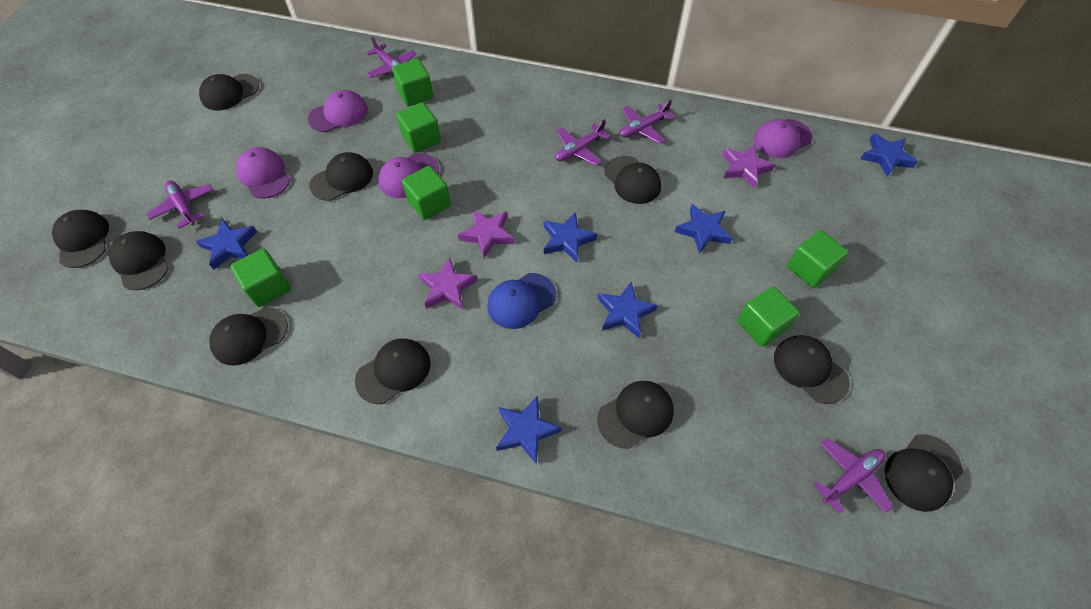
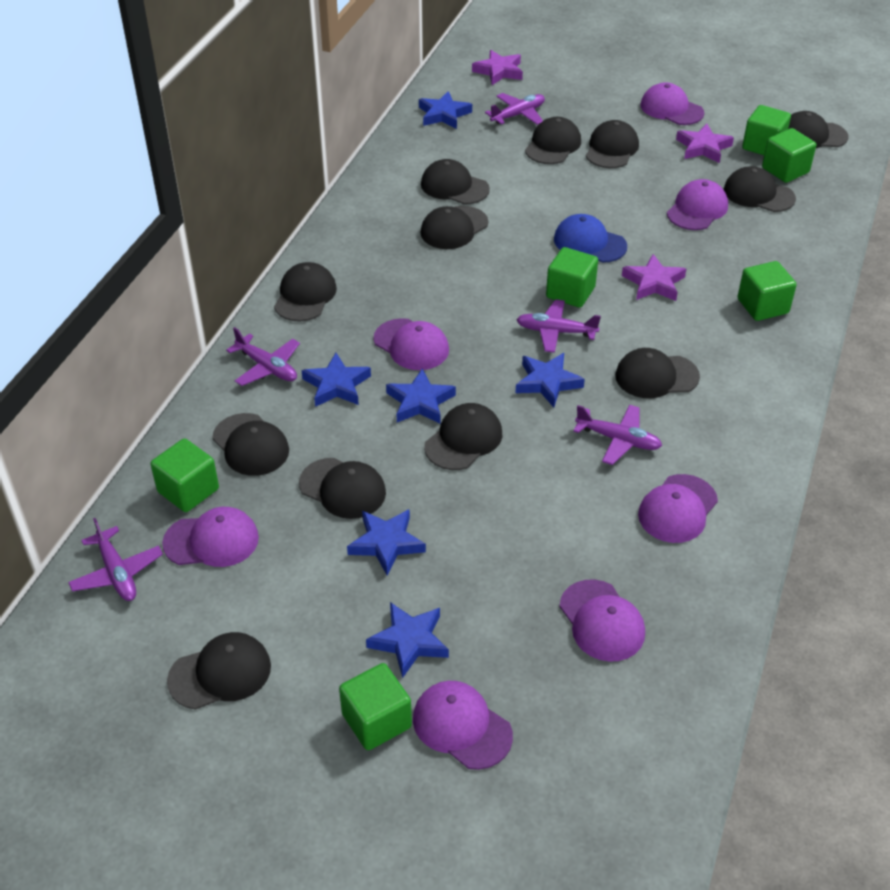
black cap: 10 -> 12
purple cap: 4 -> 7

